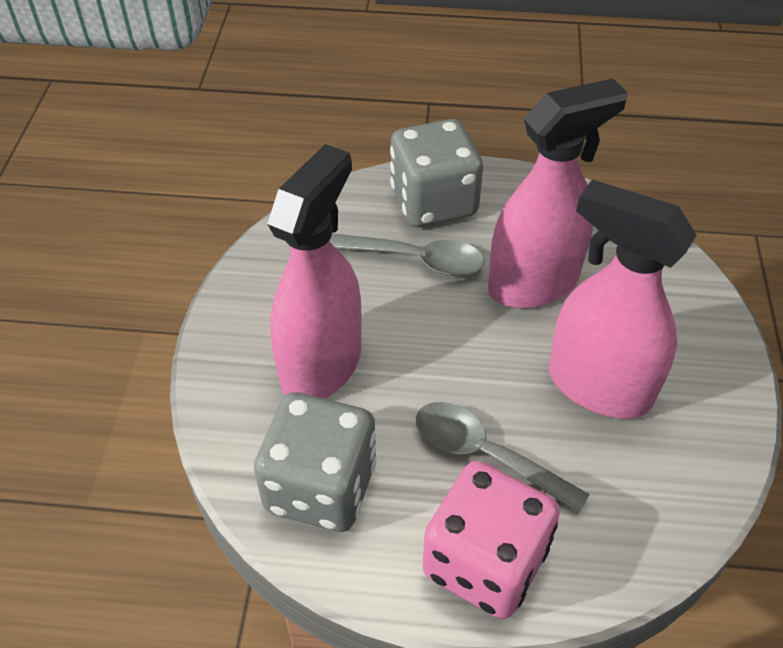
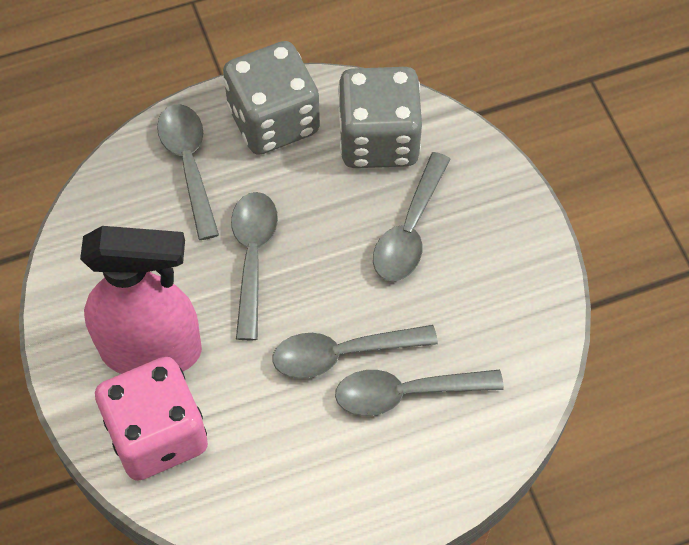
grey spoon: 2 -> 5
pink spray bottle: 3 -> 1

